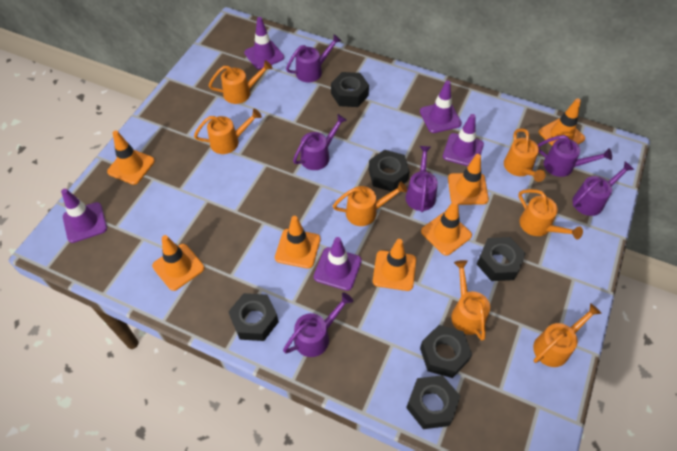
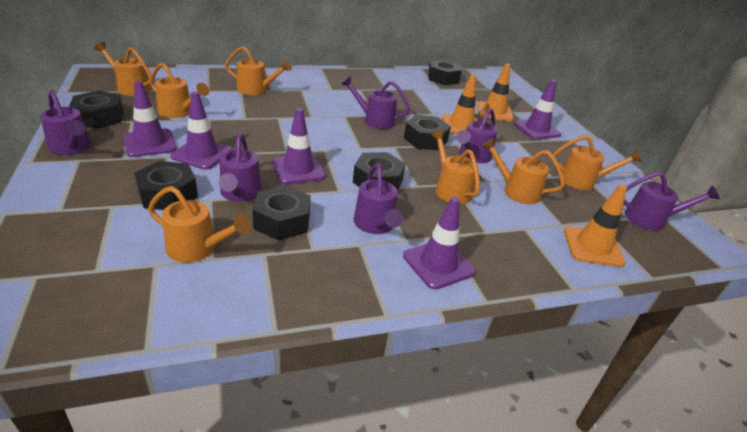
orange traffic cone: 7 -> 3

